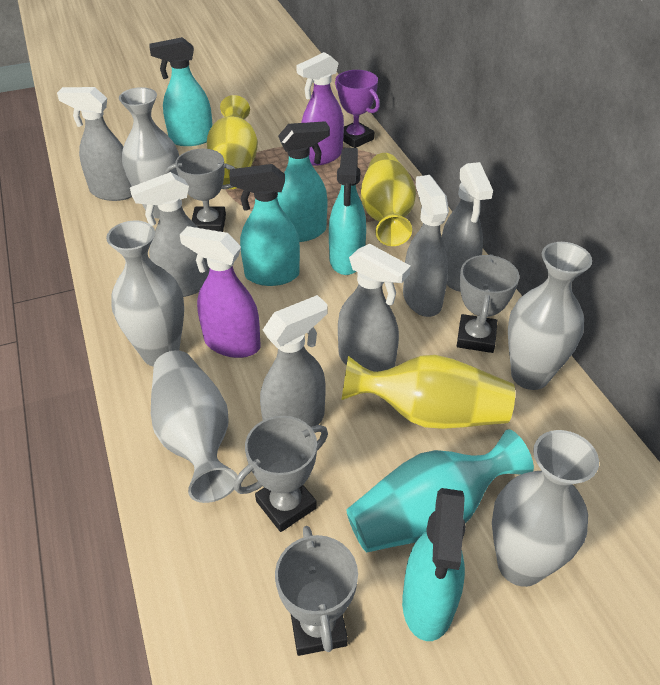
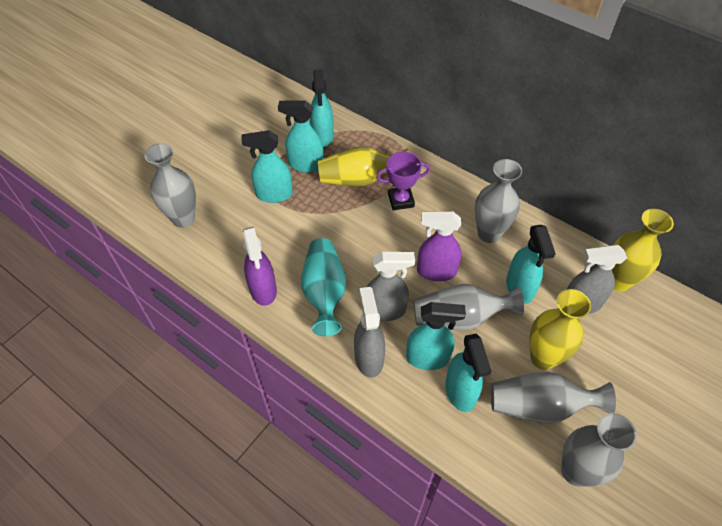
grey spray bottle: 6 -> 3
grey trophy: 4 -> 0
turquoise spray bottle: 5 -> 6

